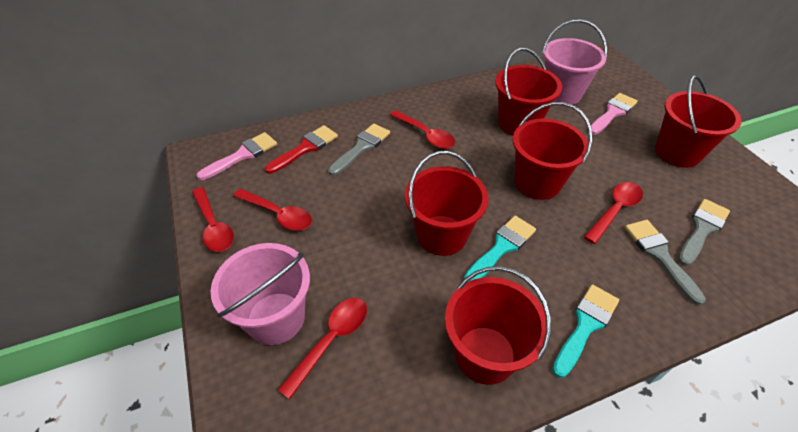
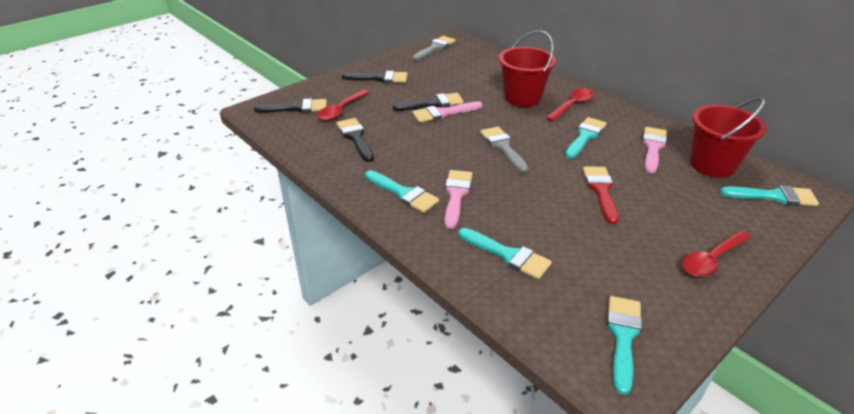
black brush: 0 -> 4
grey brush: 3 -> 2
pink brush: 2 -> 3
pink bucket: 2 -> 0
red bucket: 5 -> 2
red spoon: 5 -> 3
turquoise brush: 2 -> 5

